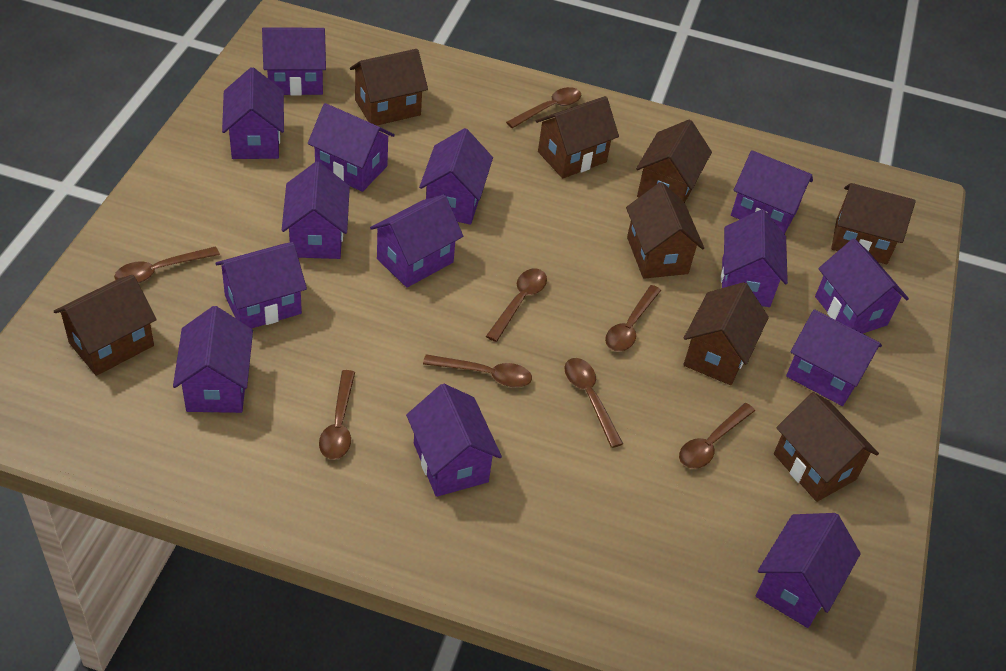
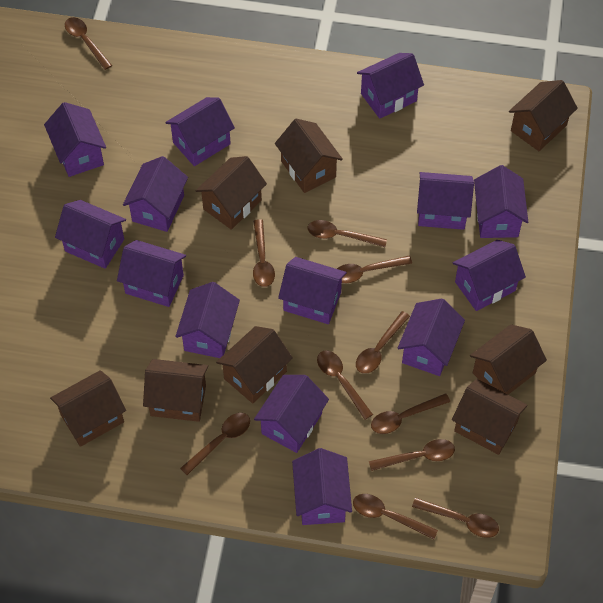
brown spoon: 8 -> 11

